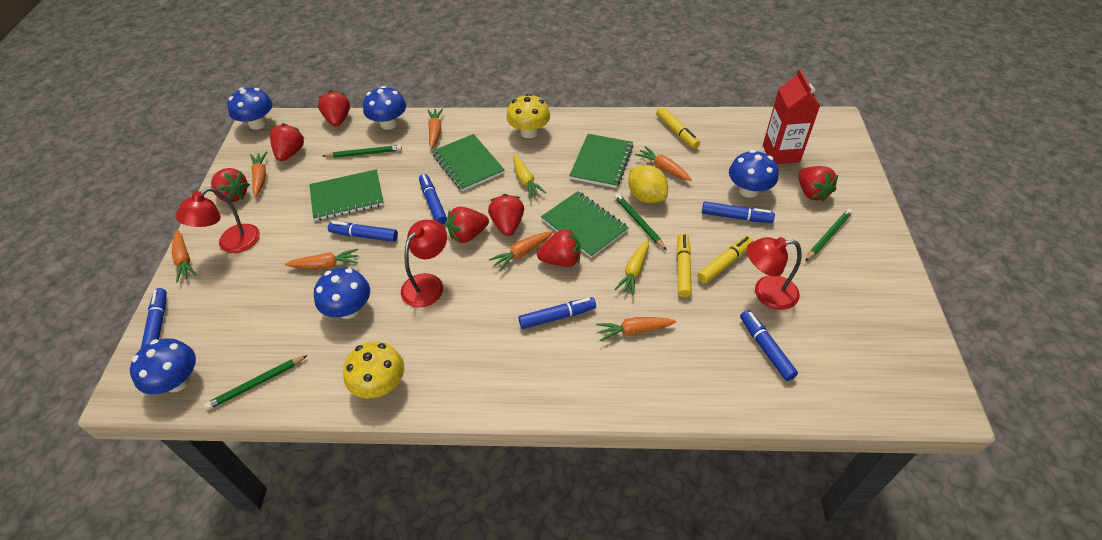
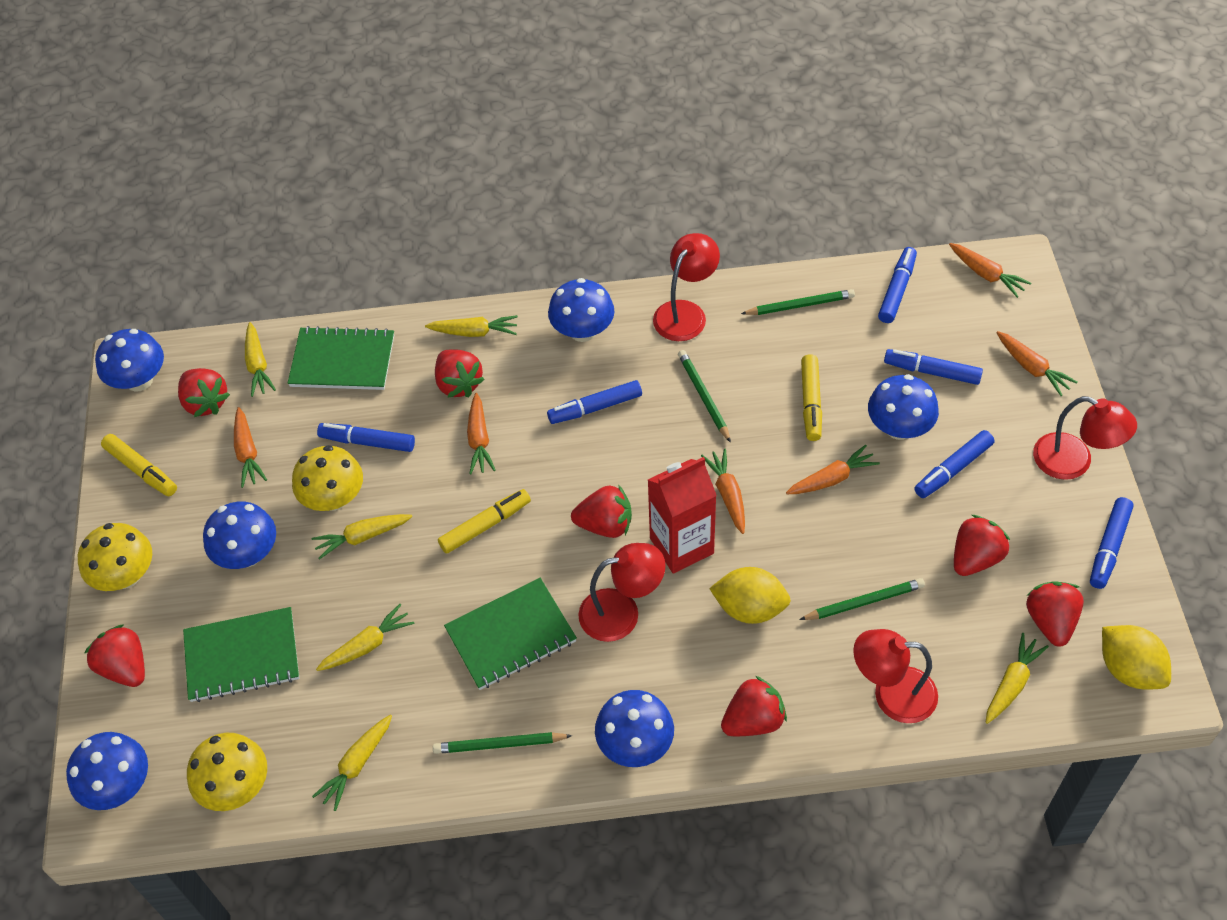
blue mushroom: 5 -> 6
green notebook: 4 -> 3
orange carrot: 7 -> 6
red lamp: 3 -> 4
yellow carrot: 2 -> 6
yellow lemon: 1 -> 2
yellow mushroom: 2 -> 3

